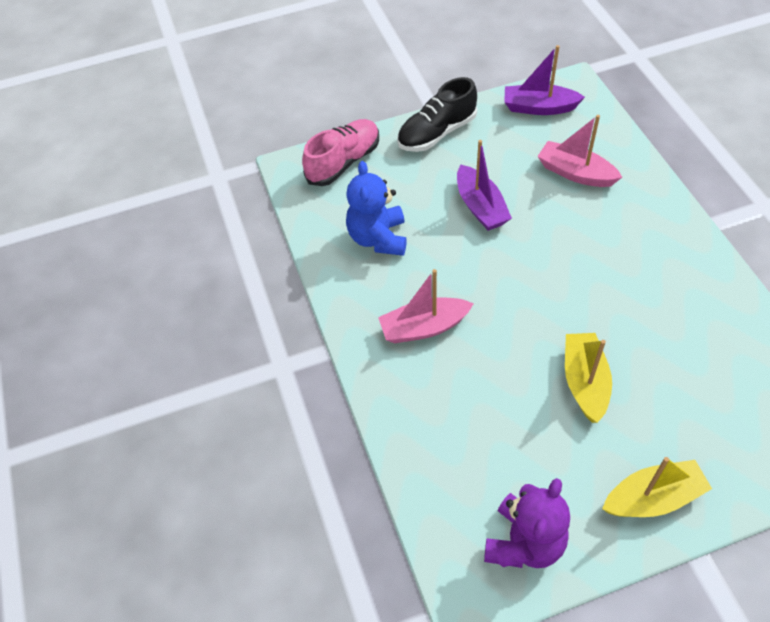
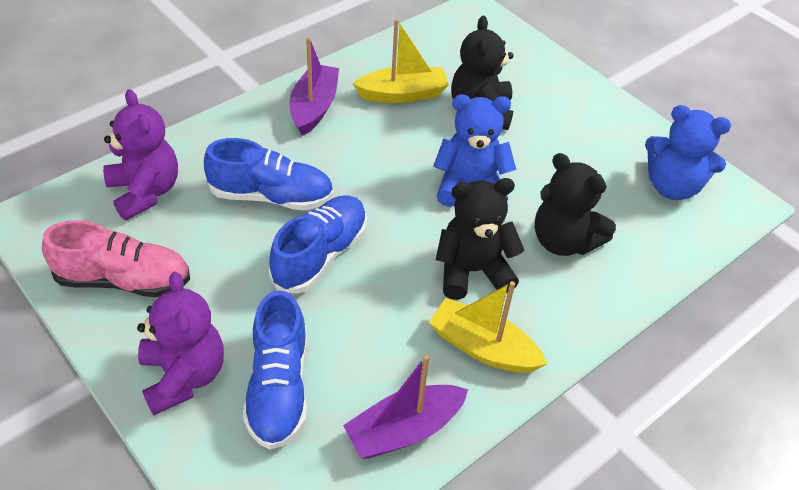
black shoe: 1 -> 0
black teddy bear: 0 -> 3
blue shoe: 0 -> 3
blue teddy bear: 1 -> 2
pink boat: 2 -> 0
purple teddy bear: 1 -> 2

